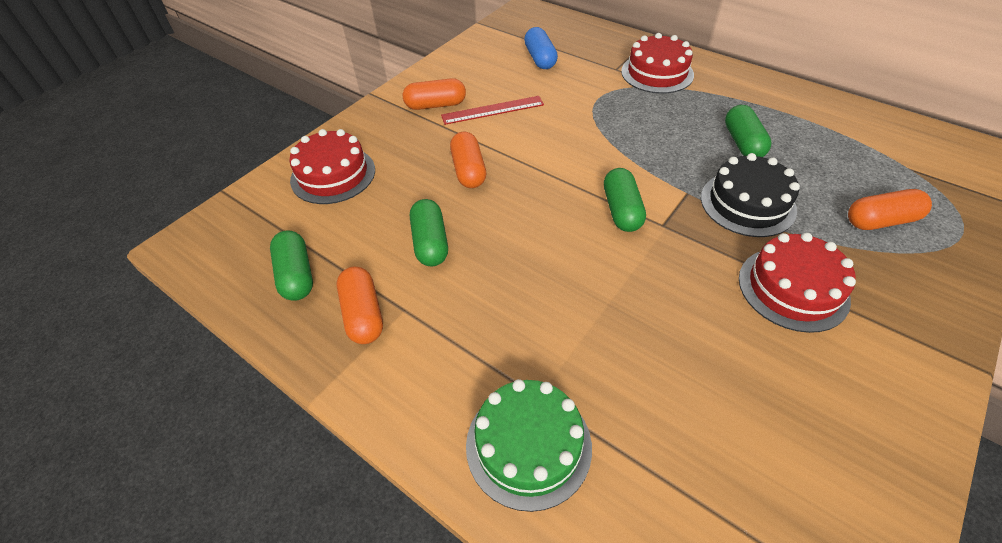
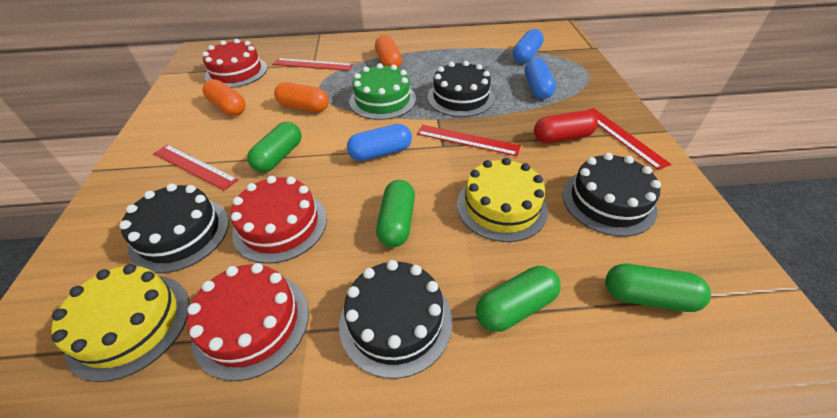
black cake: 1 -> 4
blue capsule: 1 -> 3
orange capsule: 4 -> 3
red capsule: 0 -> 1
red ruler: 1 -> 4
yellow cake: 0 -> 2

